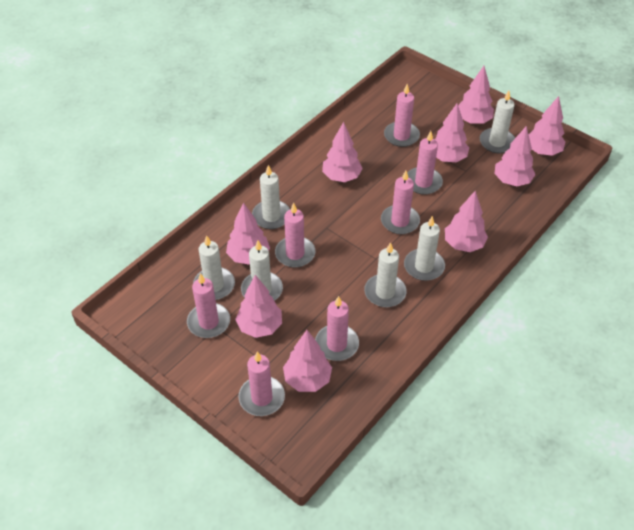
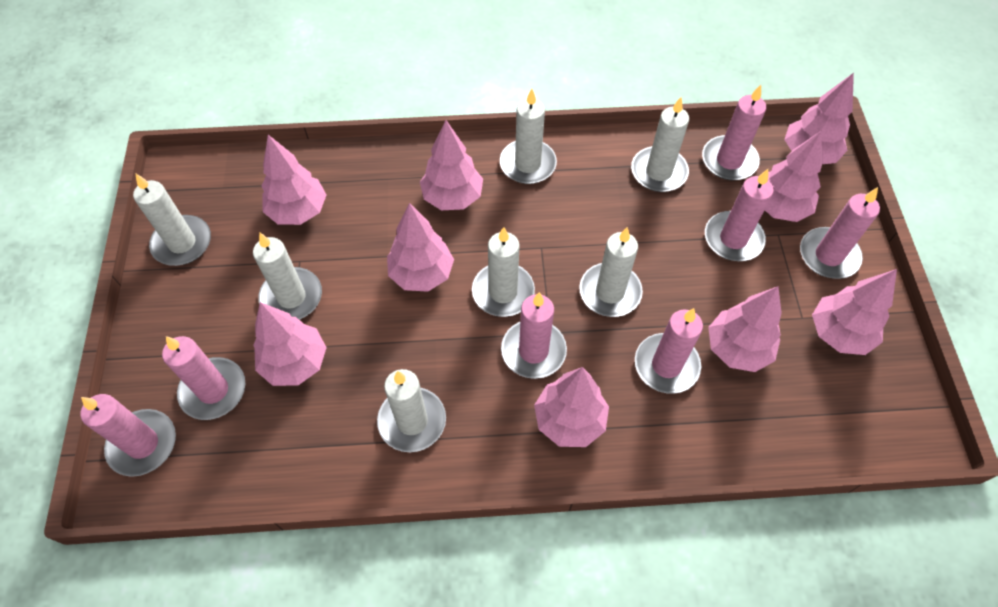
white candle: 6 -> 7

